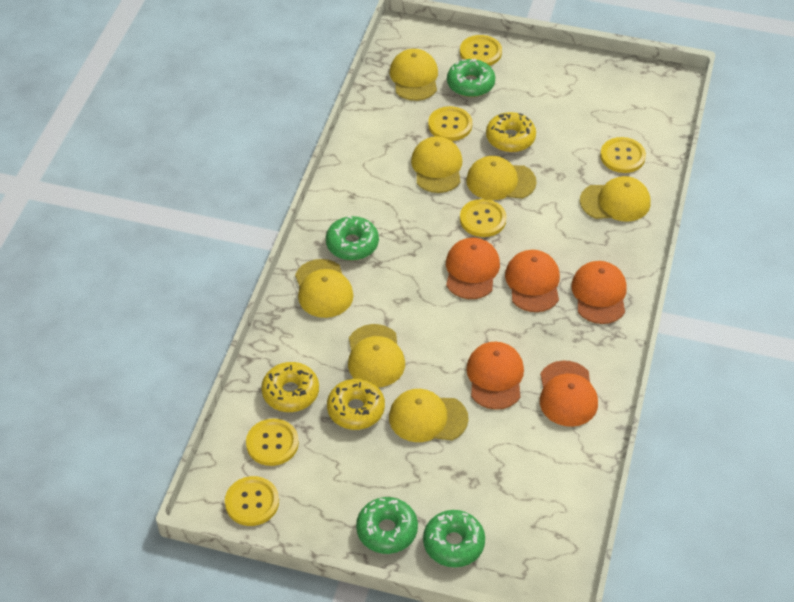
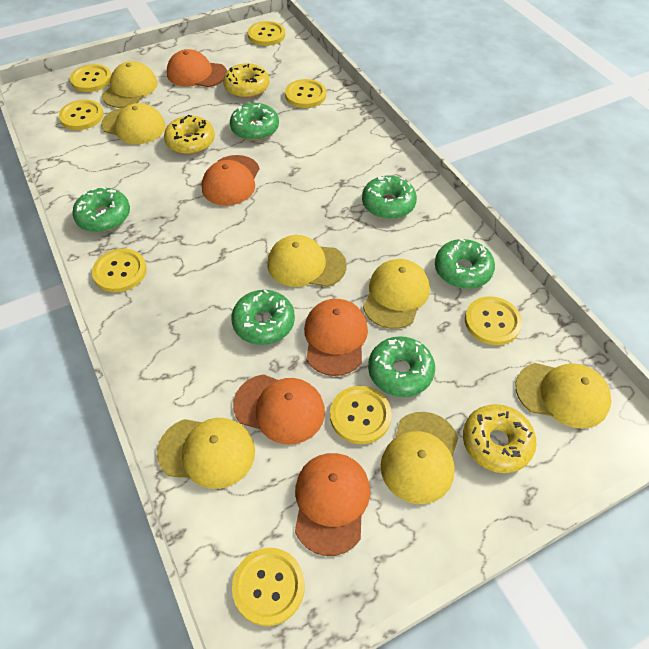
green donut: 4 -> 6
yellow button: 6 -> 8

